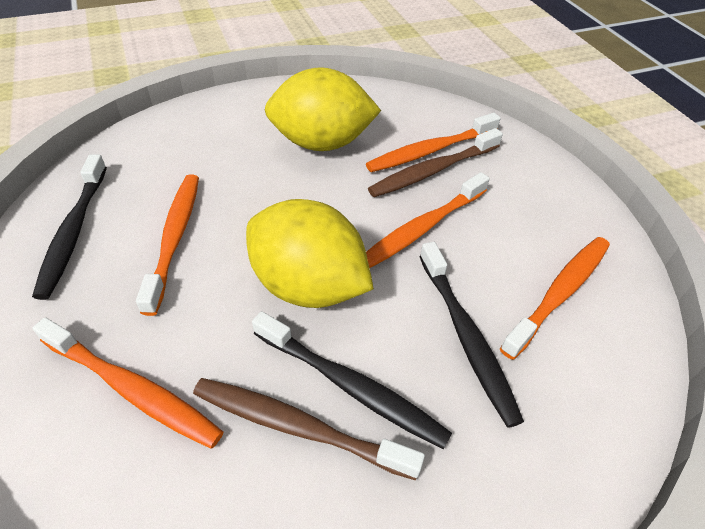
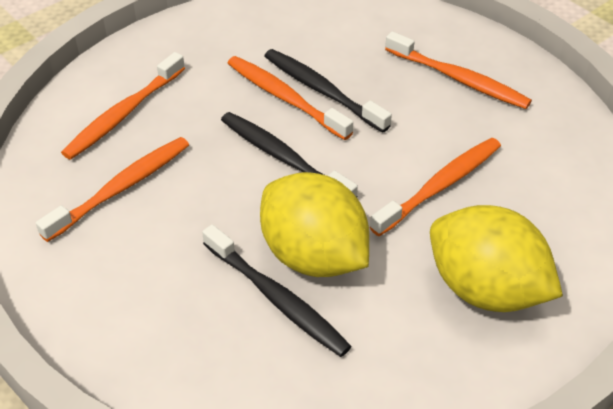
brown toothbrush: 2 -> 0

